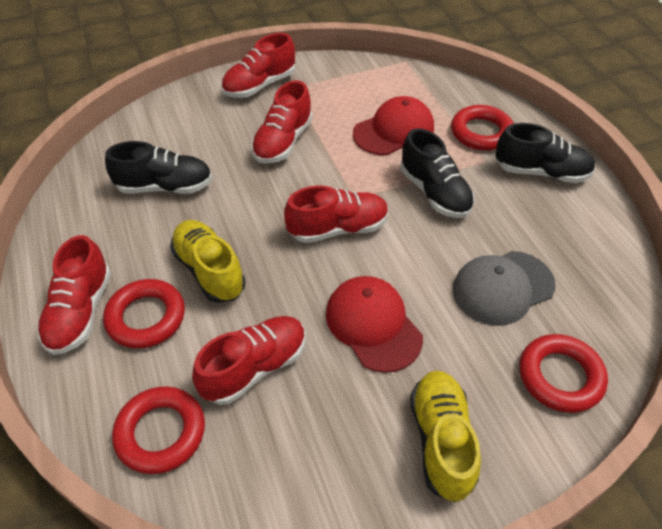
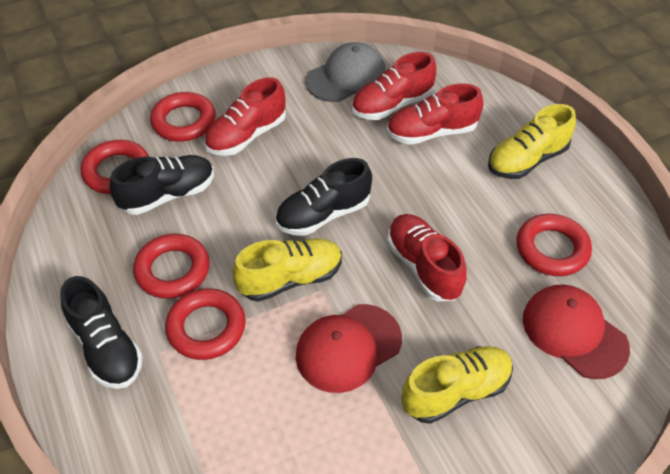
red ring: 4 -> 5
red shoe: 5 -> 4
yellow shoe: 2 -> 3

